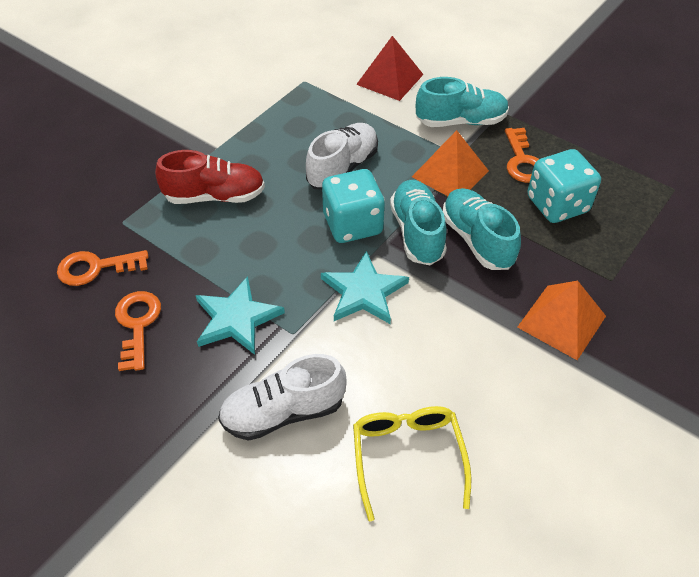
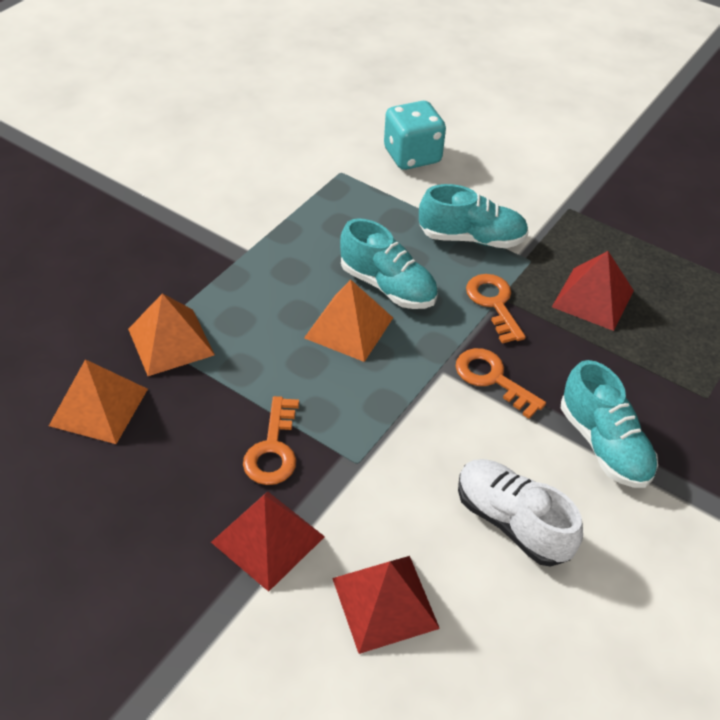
orange pyramid: 2 -> 3
red pyramid: 1 -> 3
red shoe: 1 -> 0
turquoise dice: 2 -> 1
turquoise star: 2 -> 0
white shoe: 2 -> 1
yellow glasses: 1 -> 0

